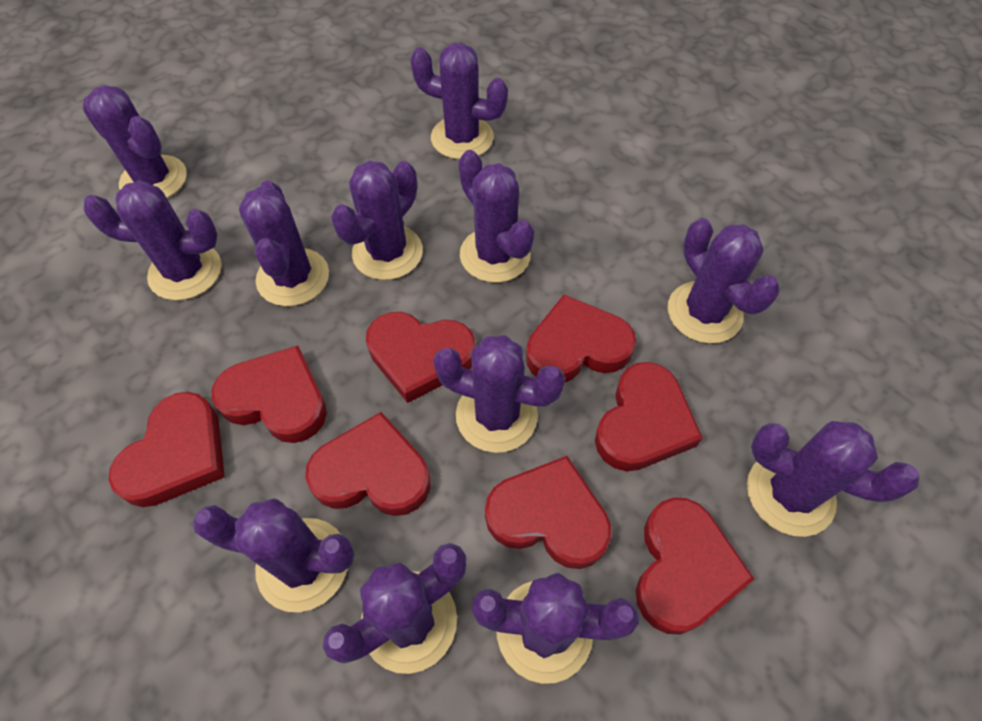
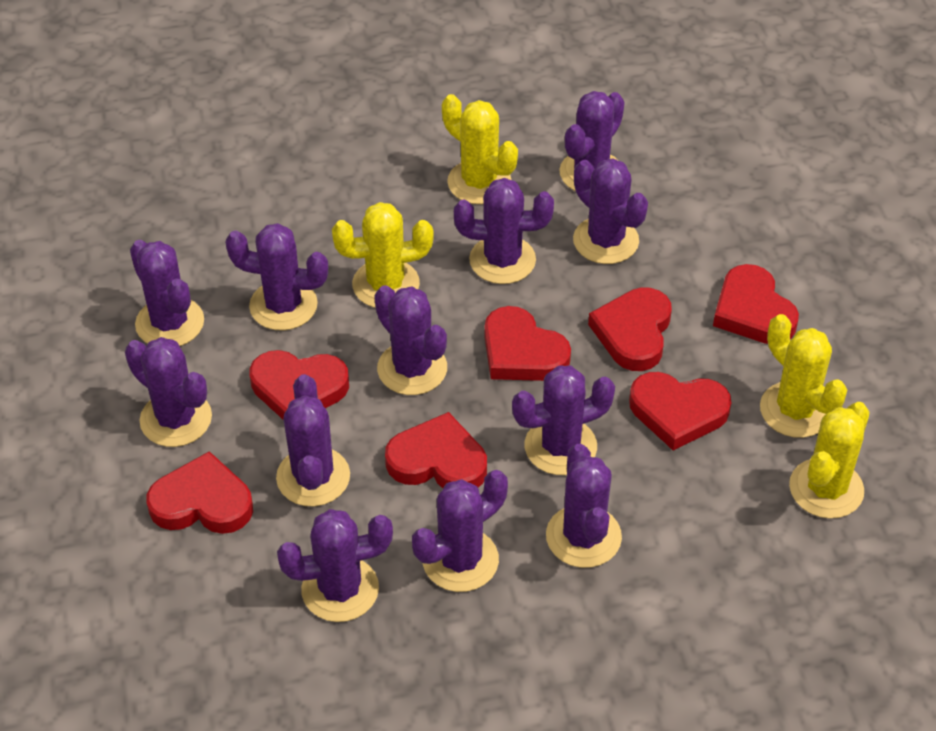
red heart: 8 -> 7
yellow cactus: 0 -> 4

